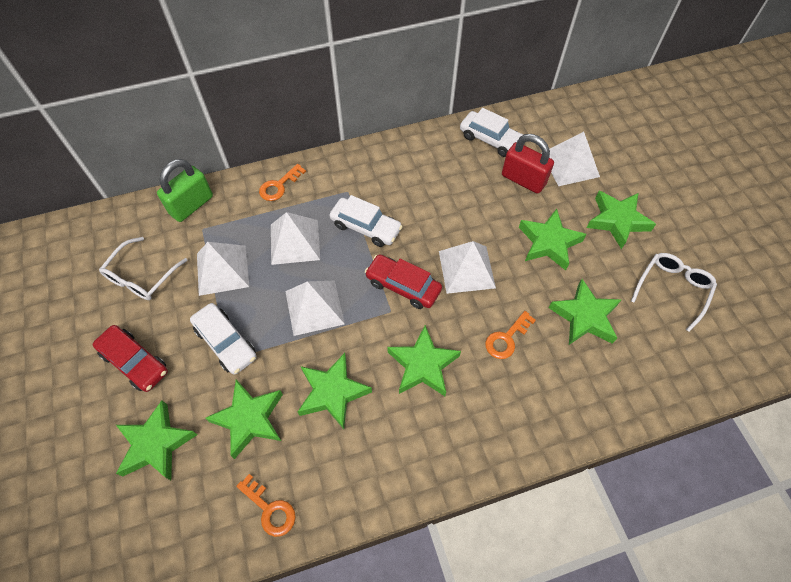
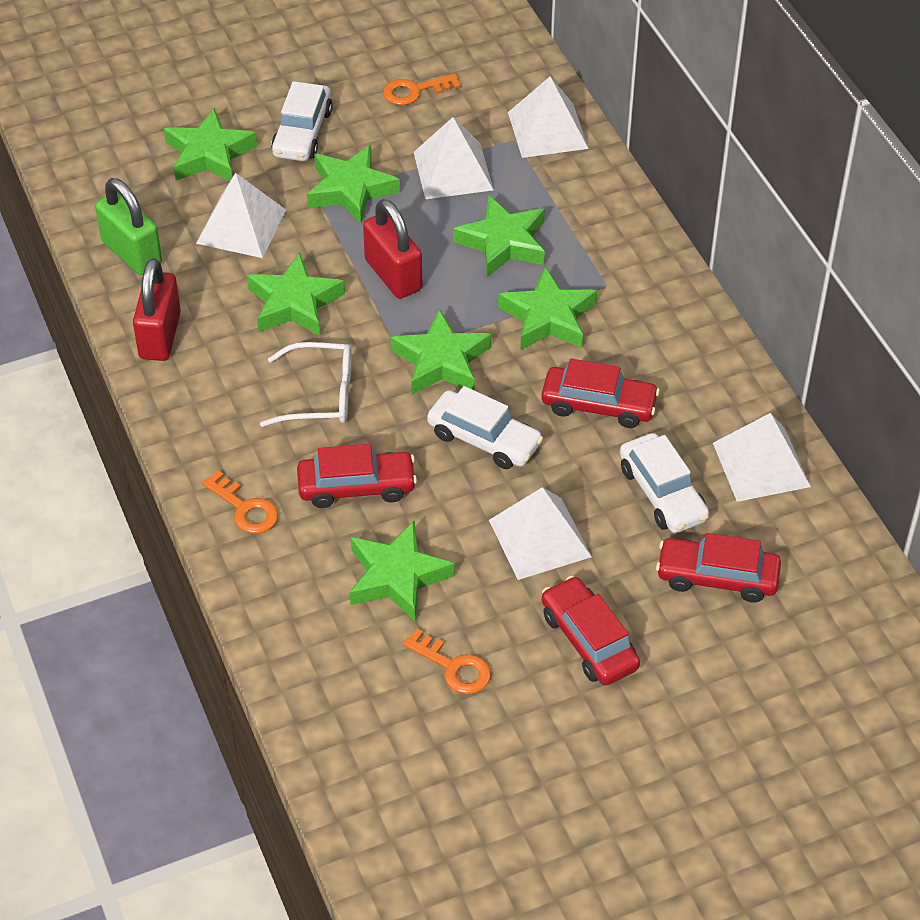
red car: 2 -> 4
red padlock: 1 -> 2
white glasses: 2 -> 1

